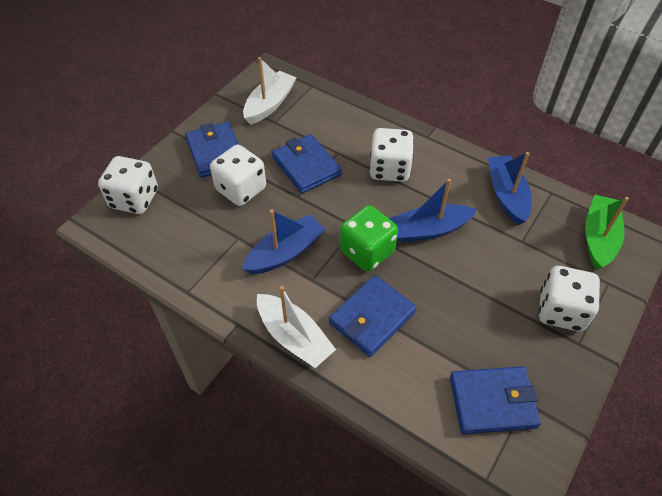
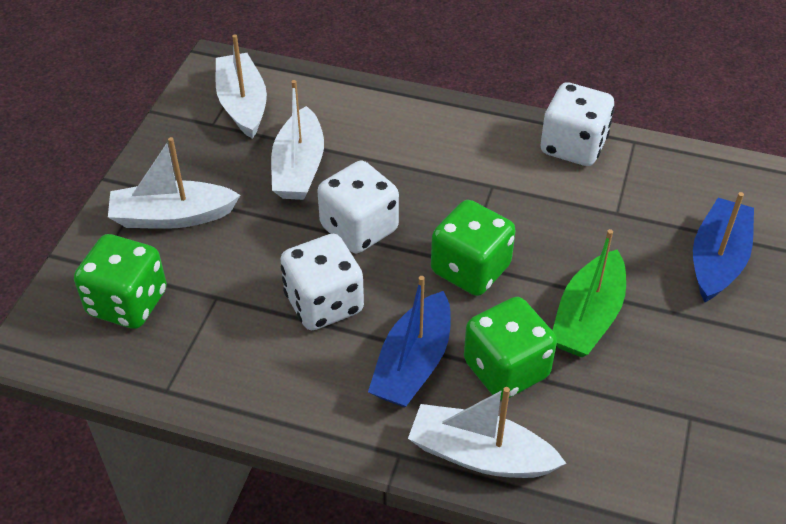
blue boat: 3 -> 2
blue wallet: 4 -> 0
green dice: 1 -> 3
white boat: 2 -> 4
white dice: 4 -> 3

